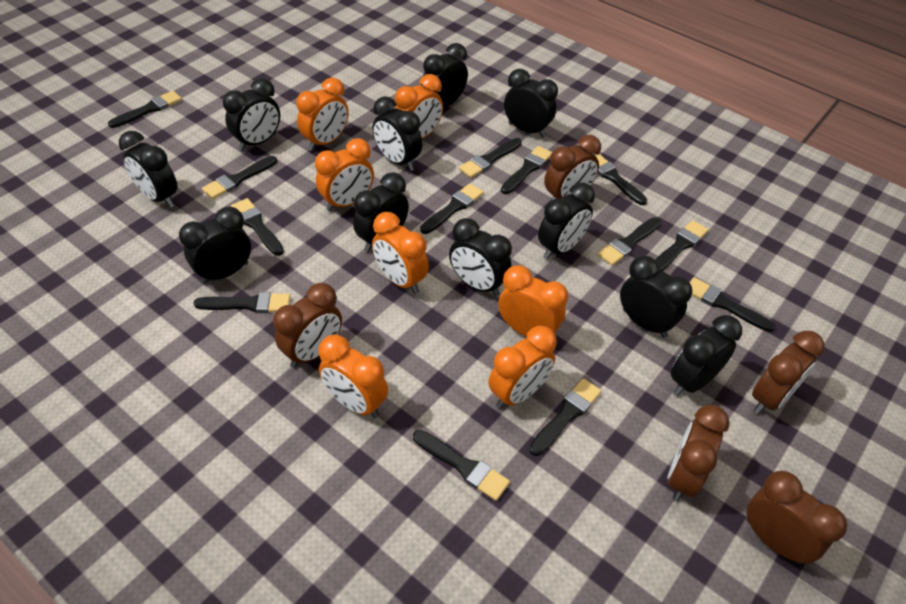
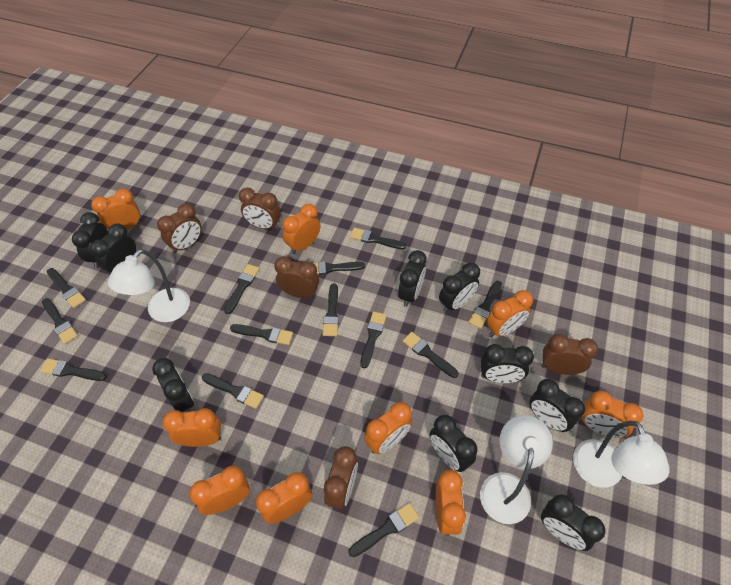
black clock: 11 -> 9
orange clock: 7 -> 9
white lamp: 0 -> 3

